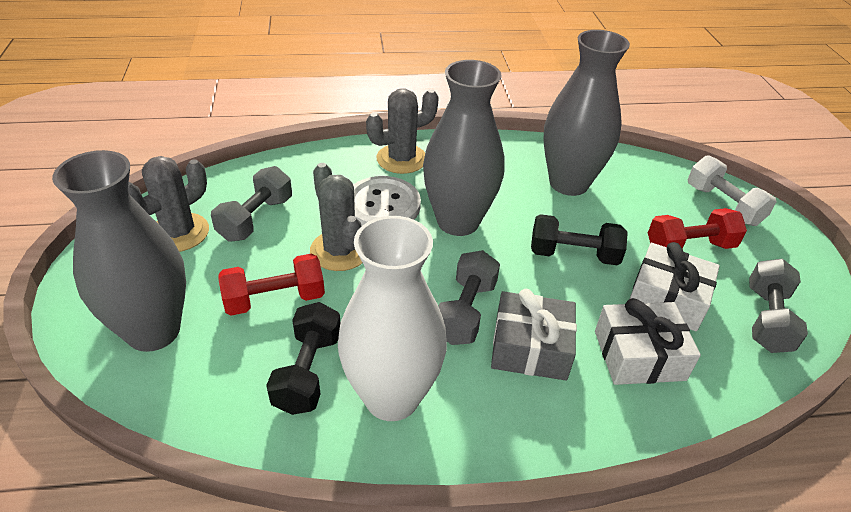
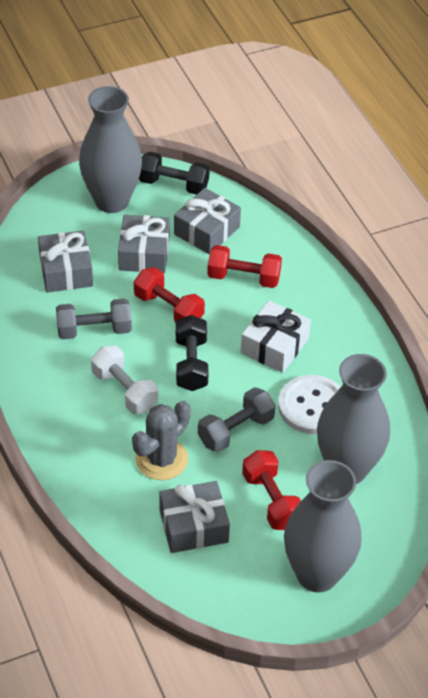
grey cactus: 3 -> 1
grey dumbbell: 3 -> 2
grey gift: 1 -> 4
red dumbbell: 2 -> 3
white gift: 2 -> 1
white vase: 1 -> 0

